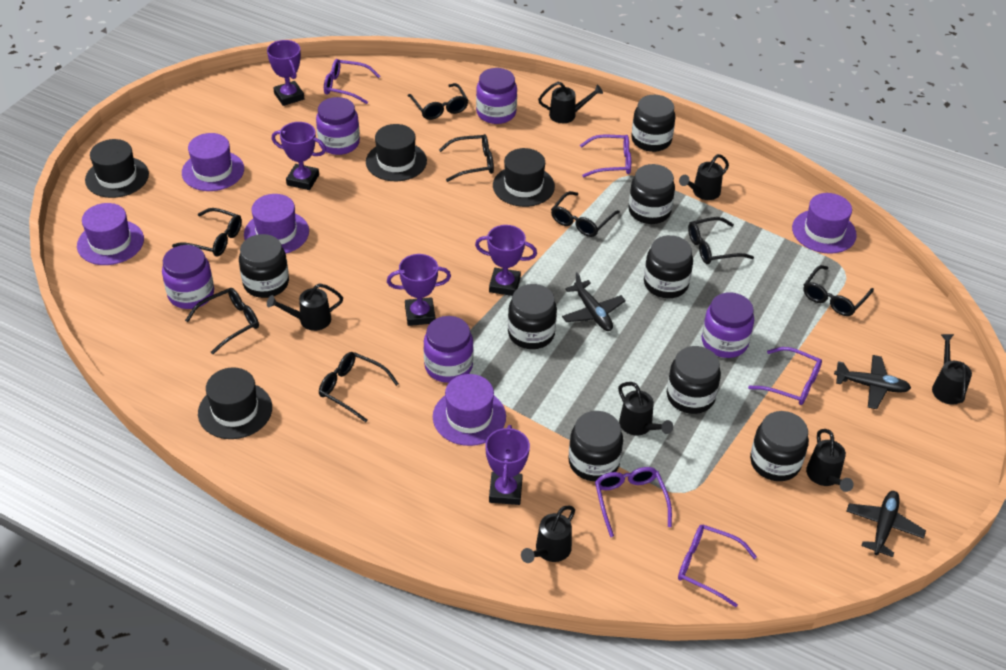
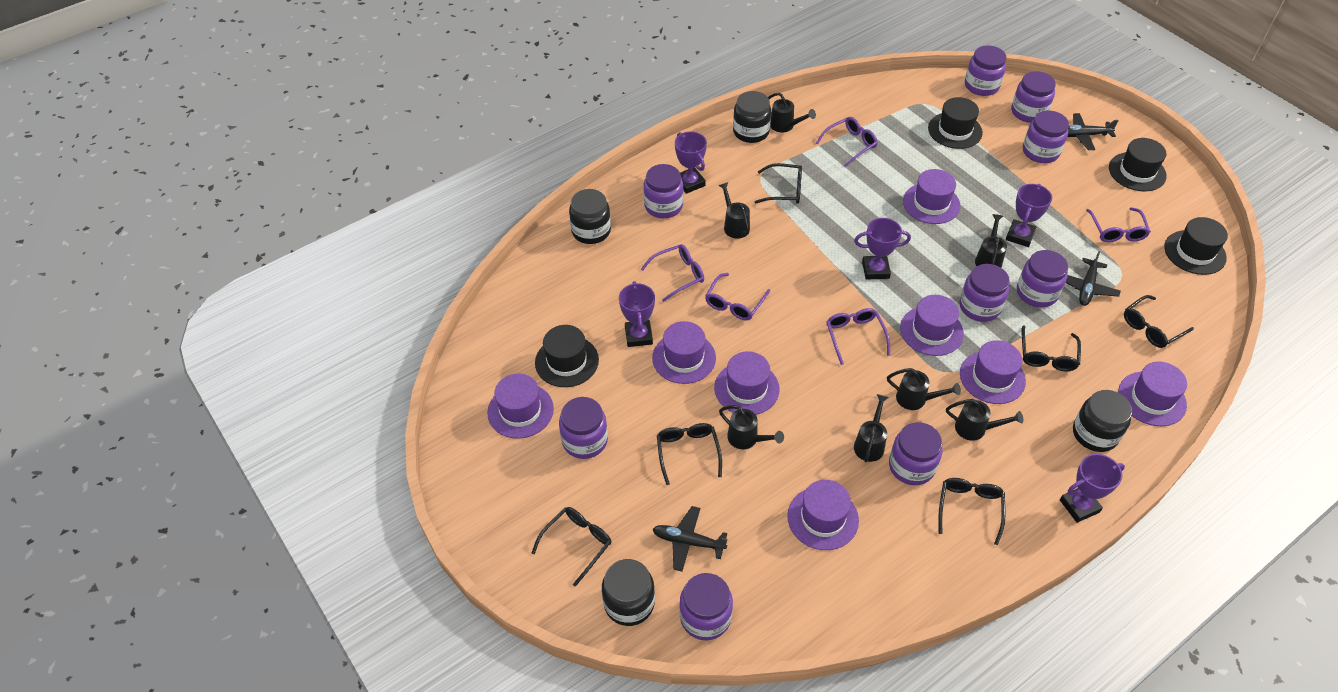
black glasses: 8 -> 6
black jar: 8 -> 4
purple hat: 5 -> 8
purple jar: 5 -> 9

